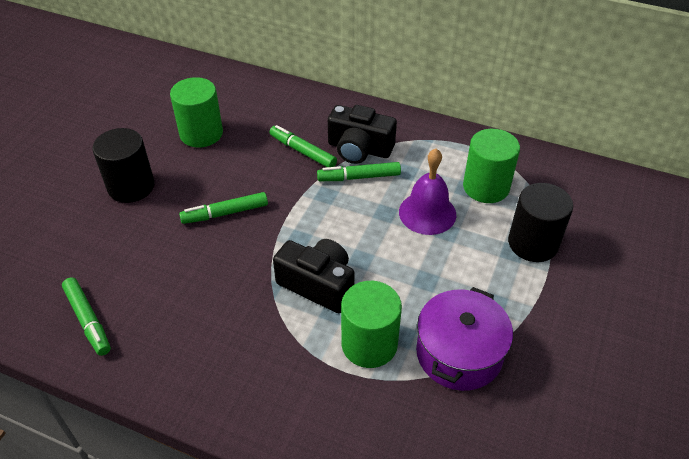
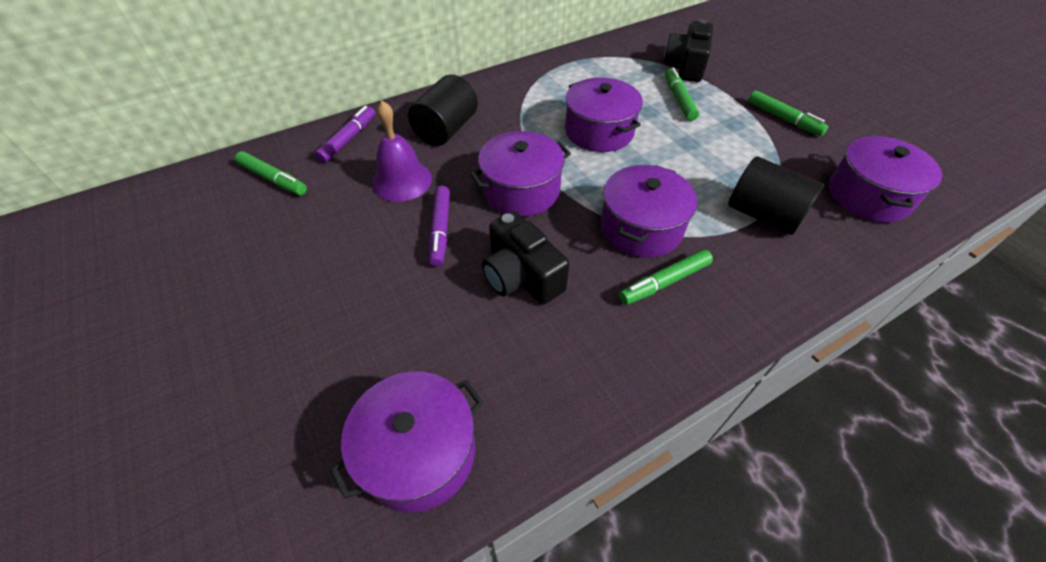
green cylinder: 3 -> 0
purple marker: 0 -> 2
purple pot: 1 -> 5

